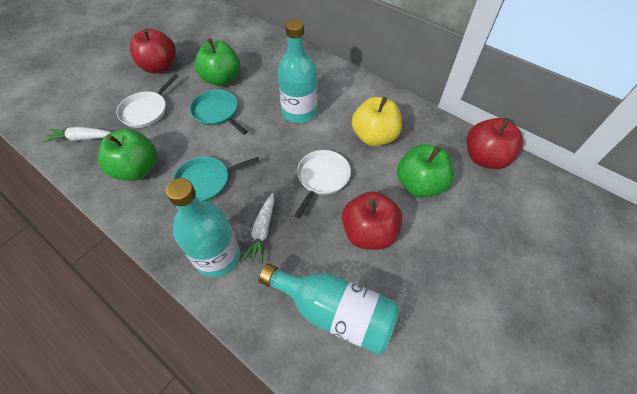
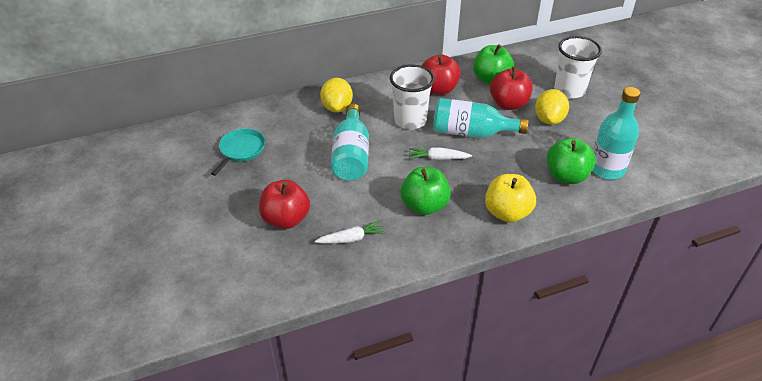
turquoise pan: 2 -> 1
white cup: 0 -> 2
white pan: 2 -> 0
yellow lemon: 0 -> 2

